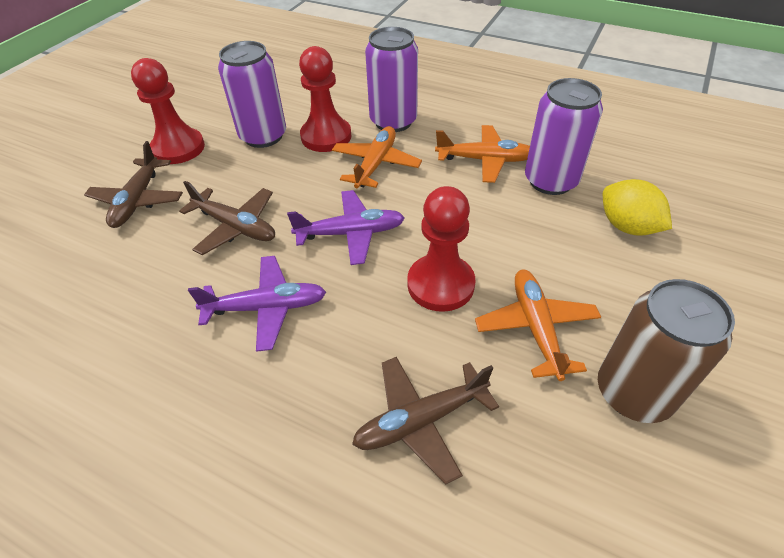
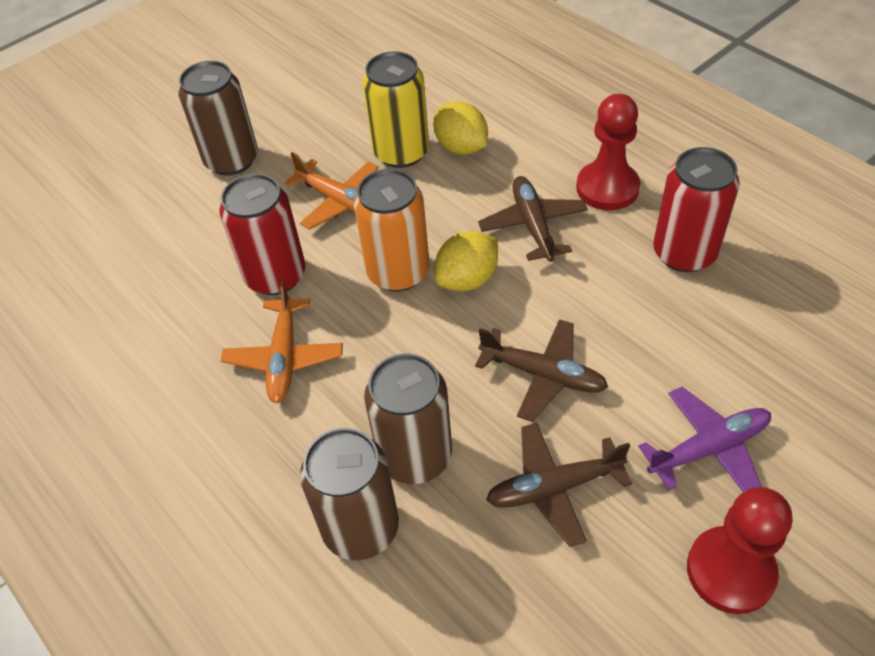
brown can: 1 -> 3
orange can: 0 -> 1
orange plane: 3 -> 2
purple can: 3 -> 0
purple plane: 2 -> 1
red can: 0 -> 2
red pawn: 3 -> 2
yellow can: 0 -> 1
yellow lemon: 1 -> 2

